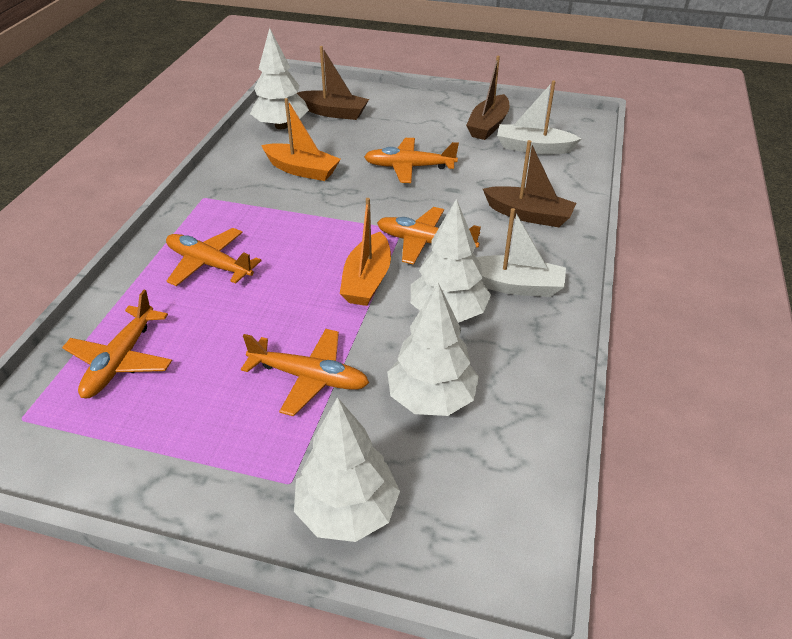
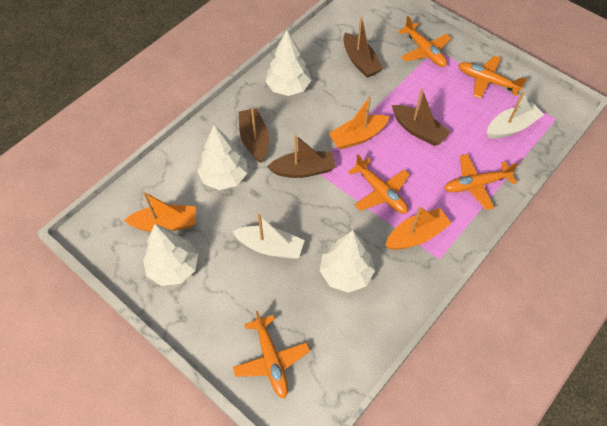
brown boat: 3 -> 4
orange boat: 2 -> 3

